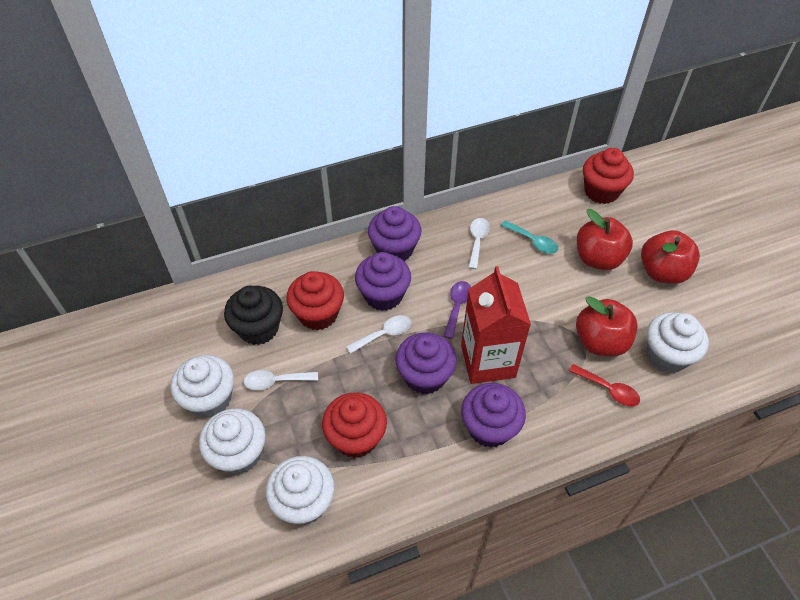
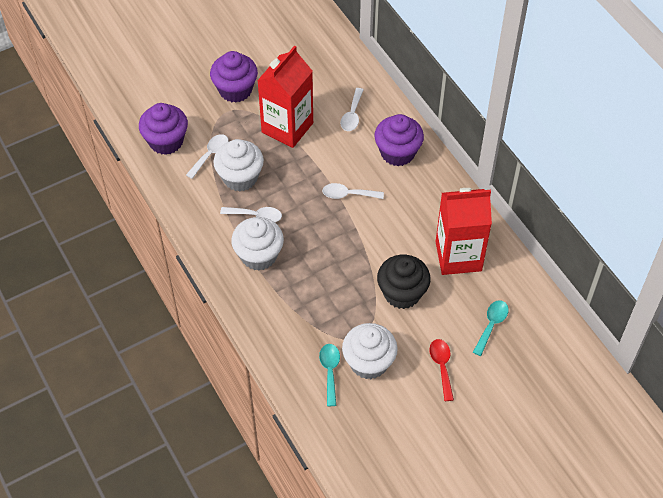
purple cupcake: 4 -> 3
purple spoon: 1 -> 0
red apple: 3 -> 0
red carton: 1 -> 2
red cupcake: 3 -> 0
turquoise spoon: 1 -> 2
white cupcake: 4 -> 3
white spoon: 3 -> 4

